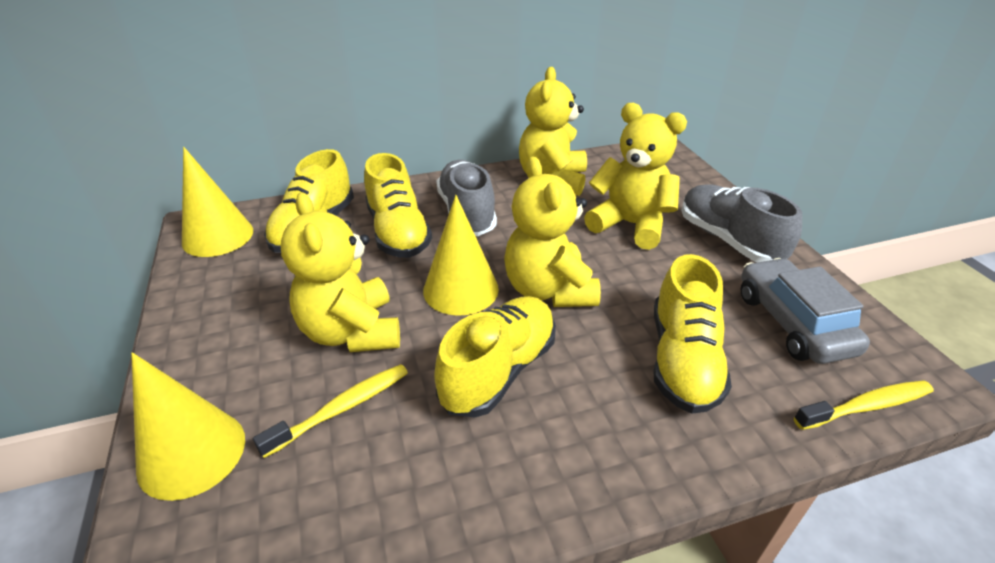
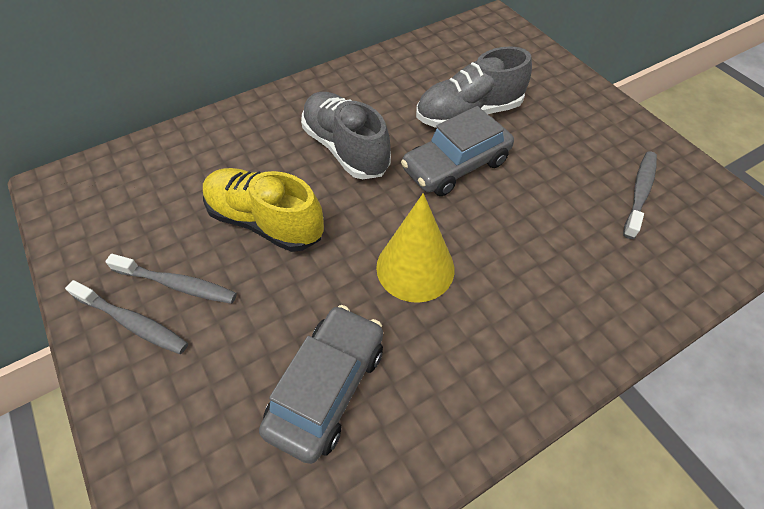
grey car: 1 -> 2
grey toothbrush: 0 -> 3
yellow cone: 3 -> 1
yellow shoe: 4 -> 1
yellow teddy bear: 4 -> 0
yellow toothbrush: 2 -> 0

